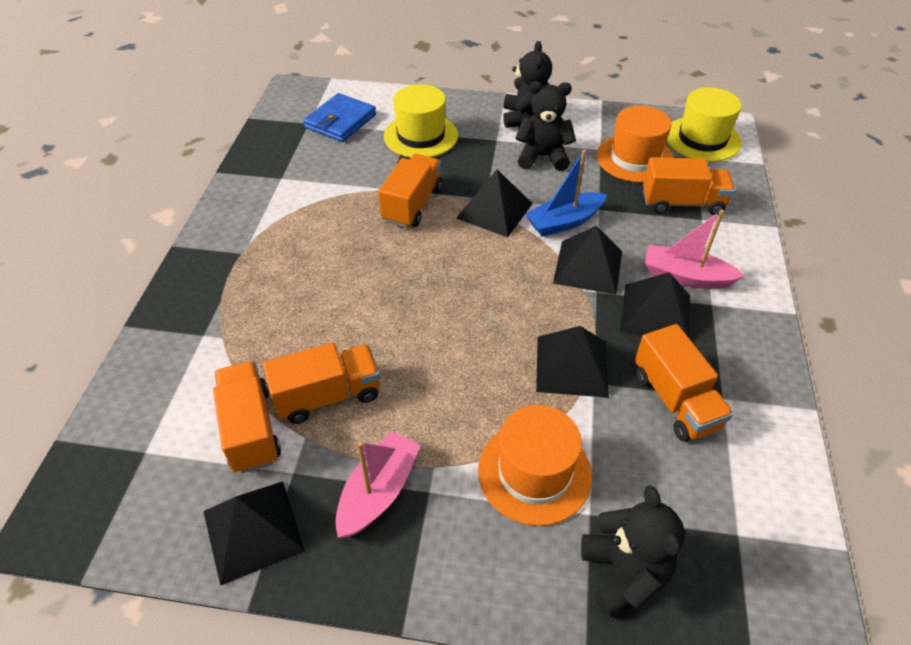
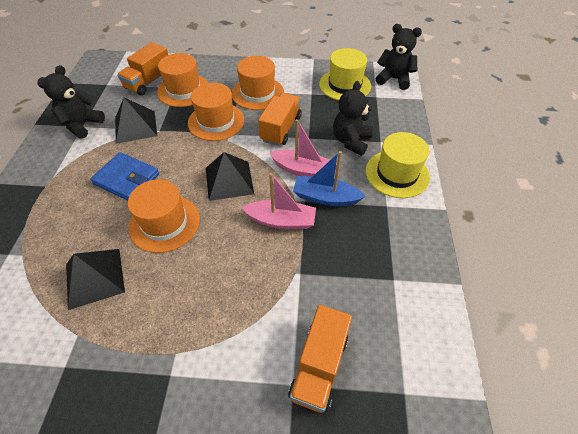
black pyramid: 5 -> 3
orange hat: 2 -> 4
orange truck: 5 -> 3

